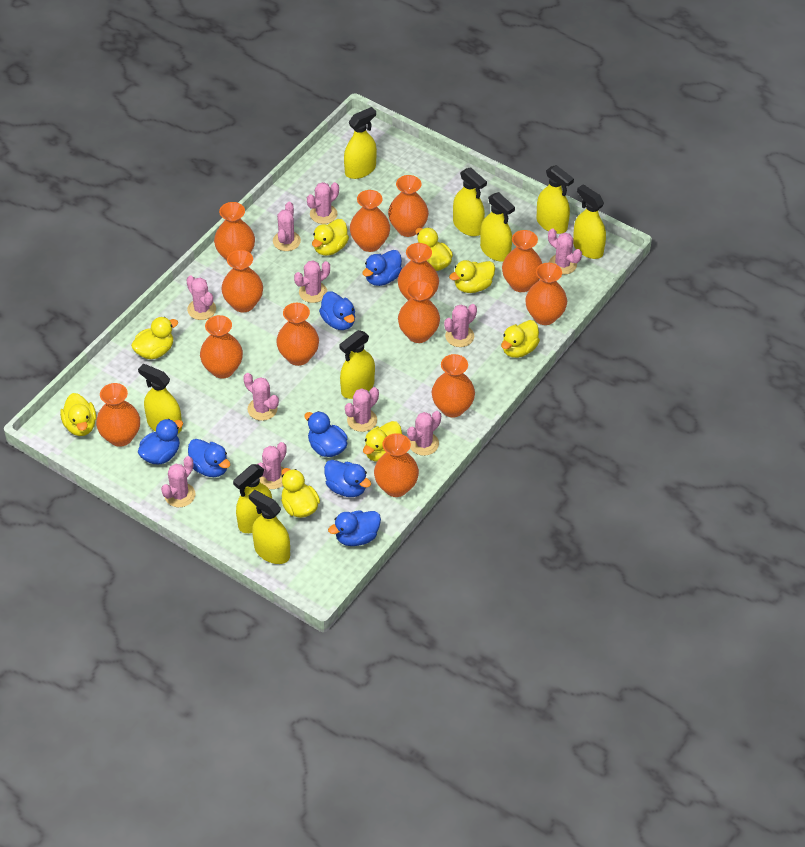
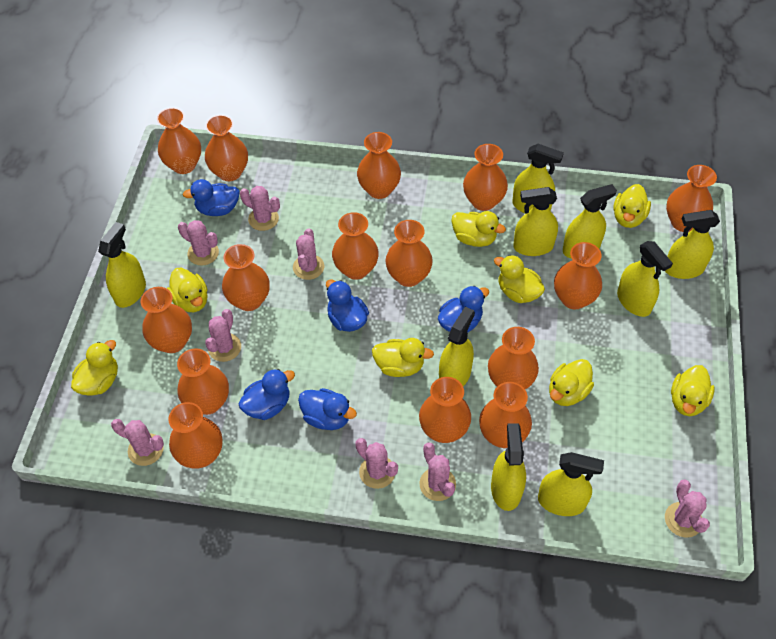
blue duck: 7 -> 5
orange vase: 13 -> 15
pink cactus: 11 -> 8

